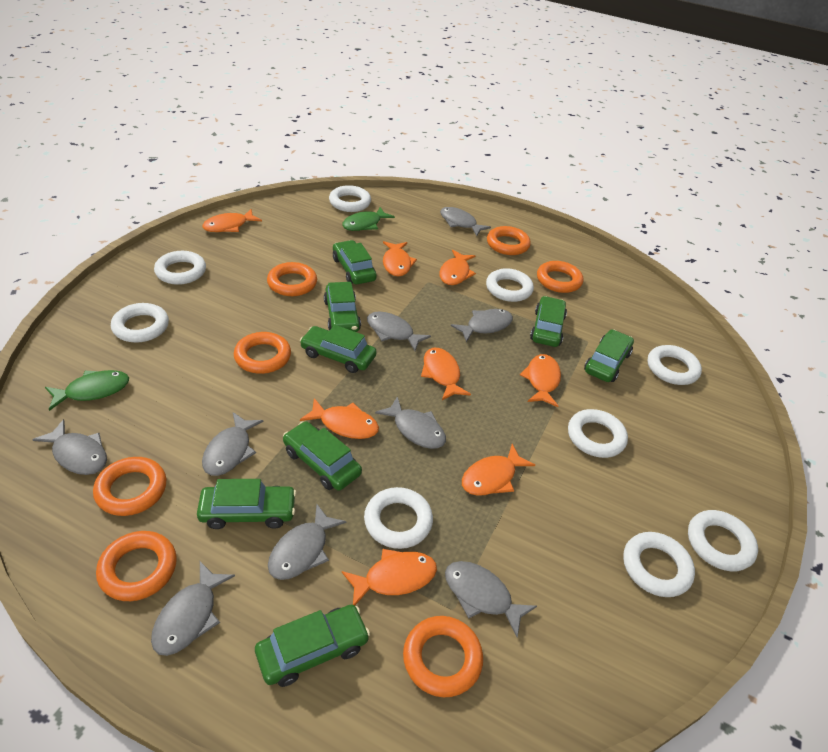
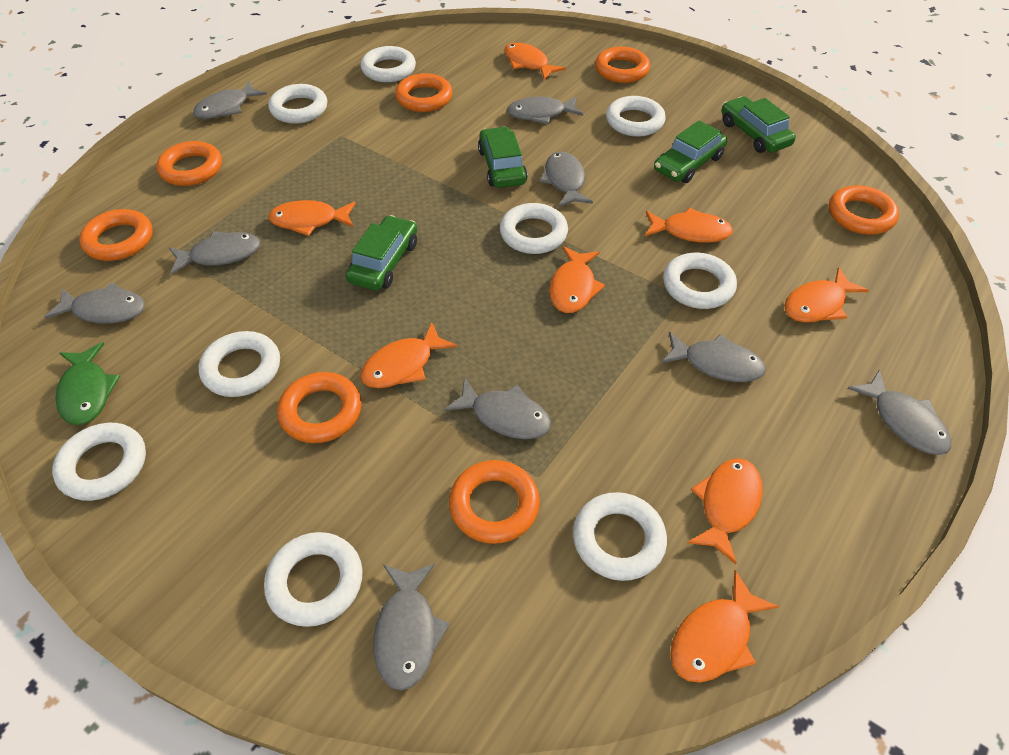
green car: 8 -> 4
green fish: 2 -> 1

